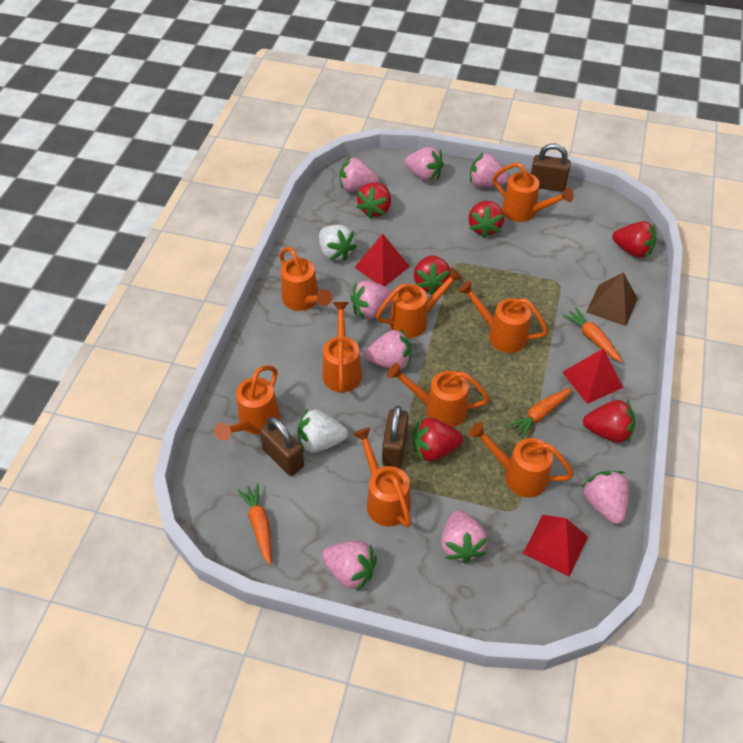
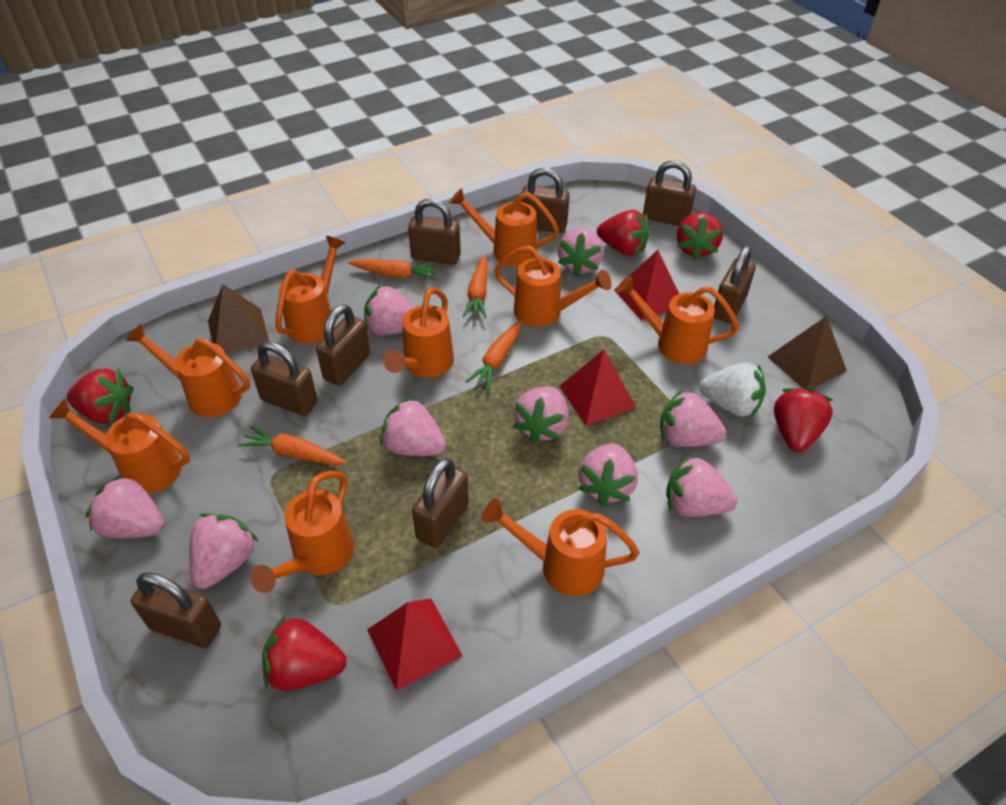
brown padlock: 3 -> 8
brown pyramid: 1 -> 2
orange carrot: 3 -> 4
pink strawberry: 8 -> 9
red strawberry: 6 -> 5
white strawberry: 2 -> 1

